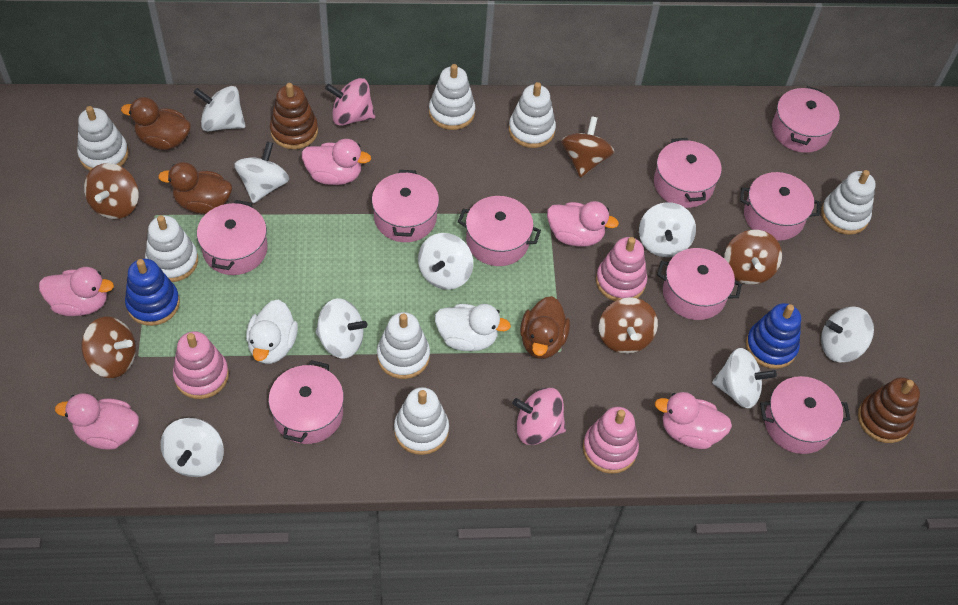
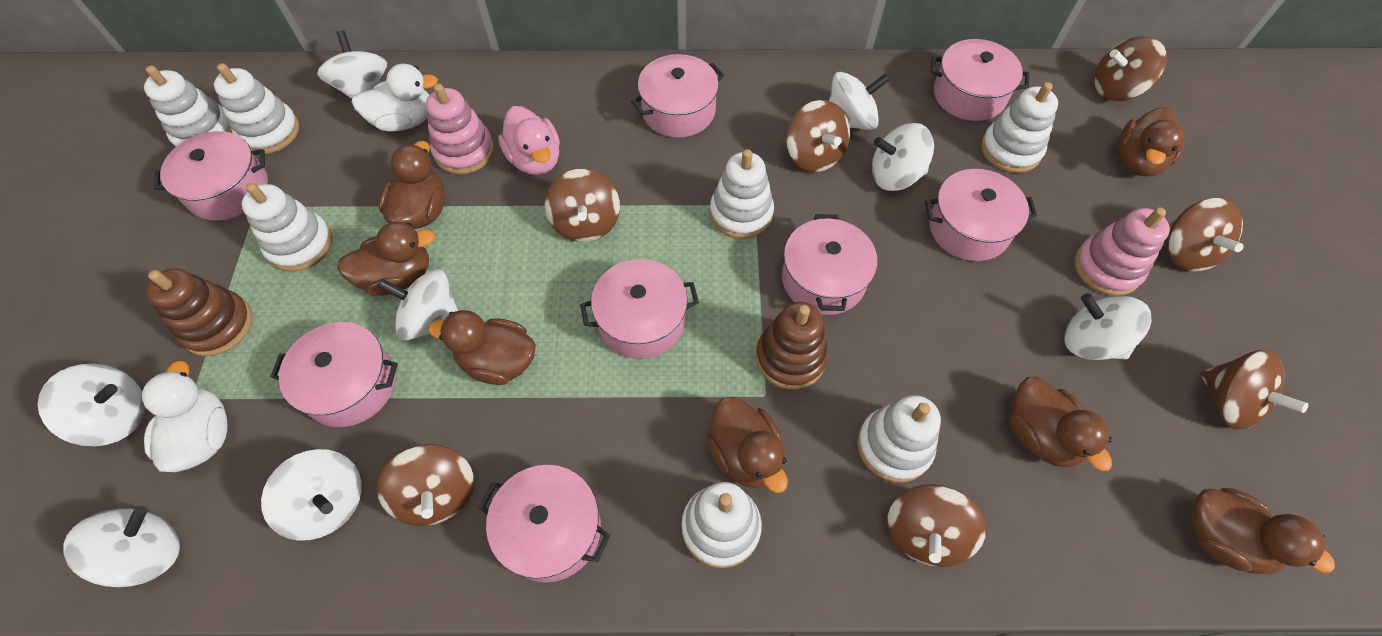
blue stacking toy: 2 -> 0
brown duck: 3 -> 7
brown spinning top: 5 -> 7
pink duck: 5 -> 1
pink pot: 9 -> 8
pink spinning top: 2 -> 0
pink stacking toy: 3 -> 2

